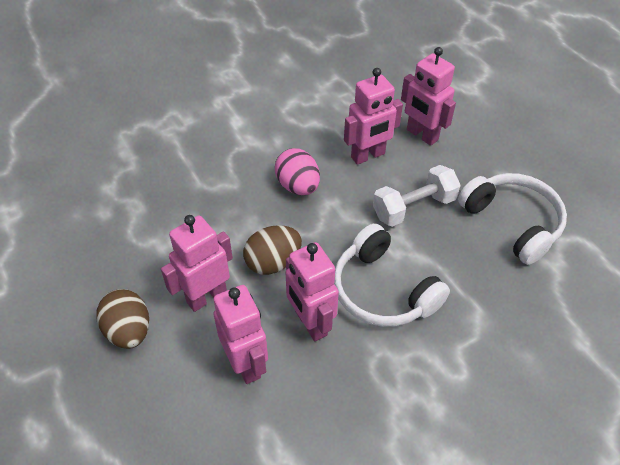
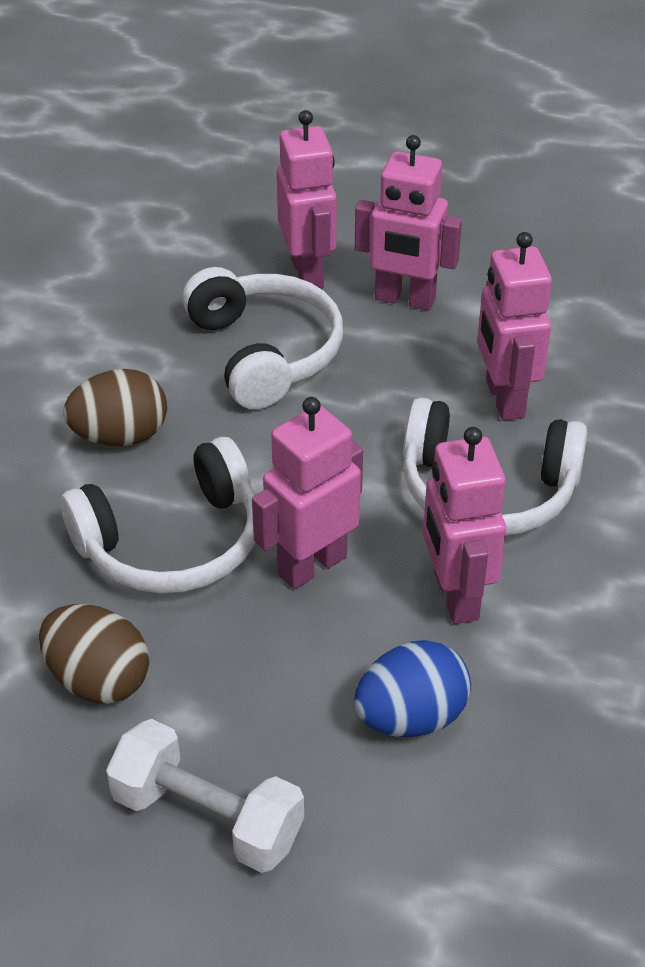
blue egg: 0 -> 1
pink egg: 1 -> 0
white headphones: 2 -> 3

